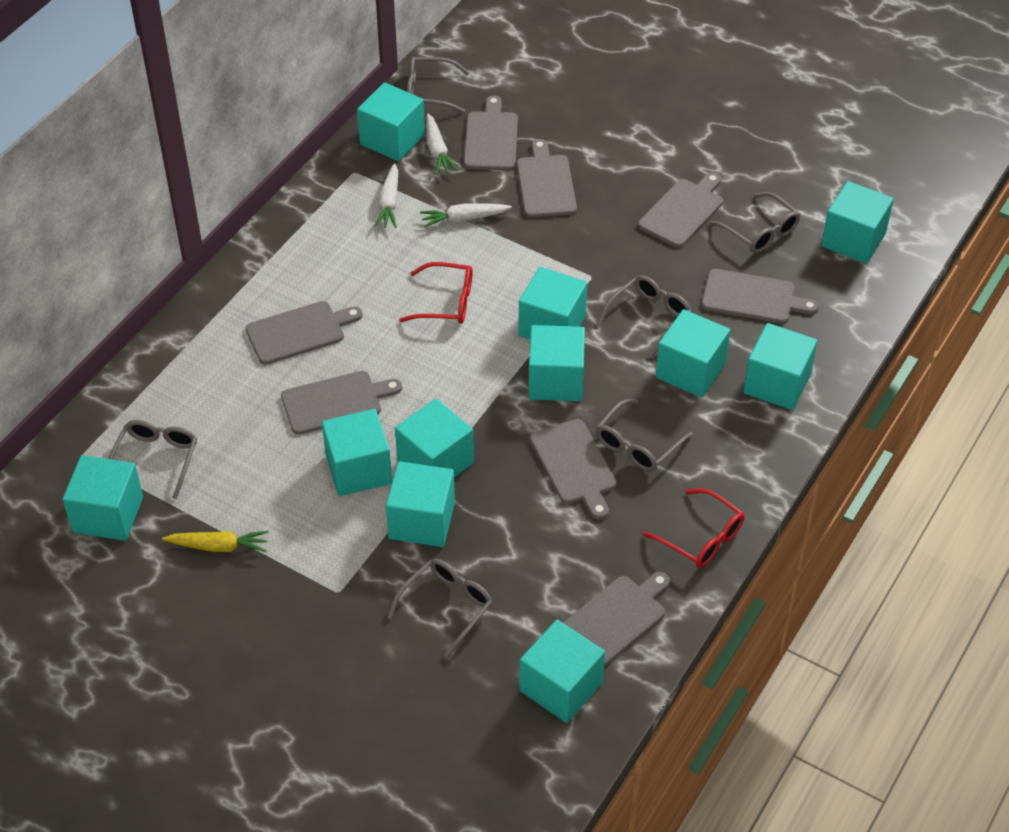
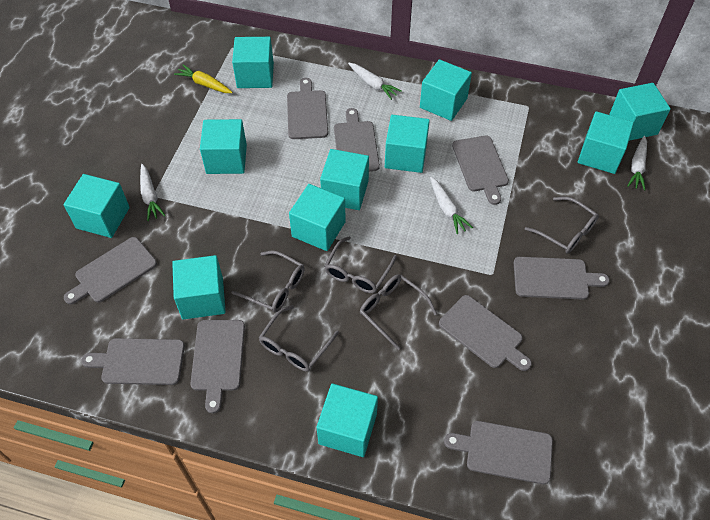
grey cutting board: 8 -> 9
grey glasses: 6 -> 5
red glasses: 2 -> 0
white carrot: 3 -> 4

